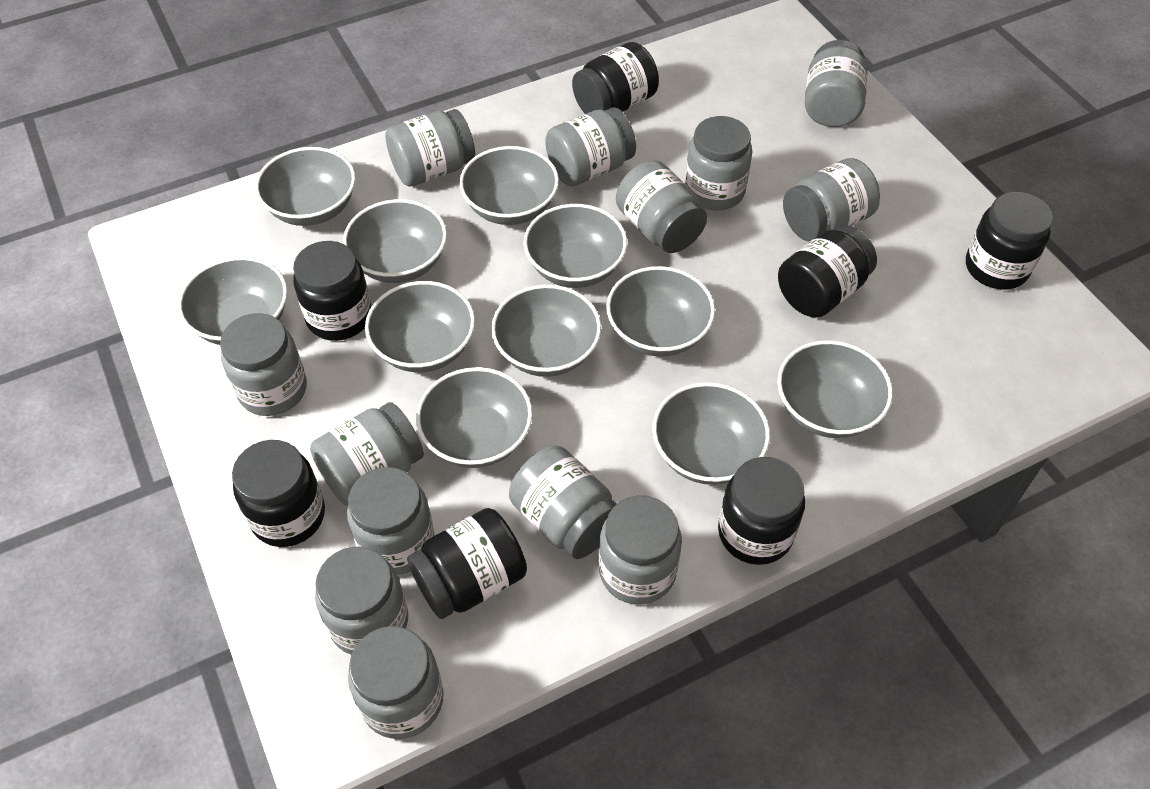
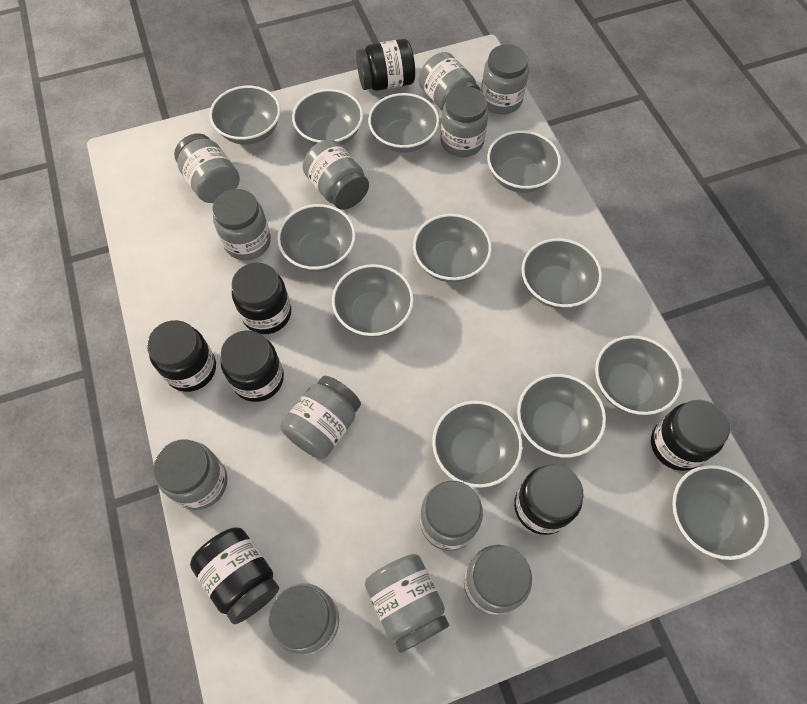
grey bowl: 11 -> 12
grey jar: 13 -> 12

